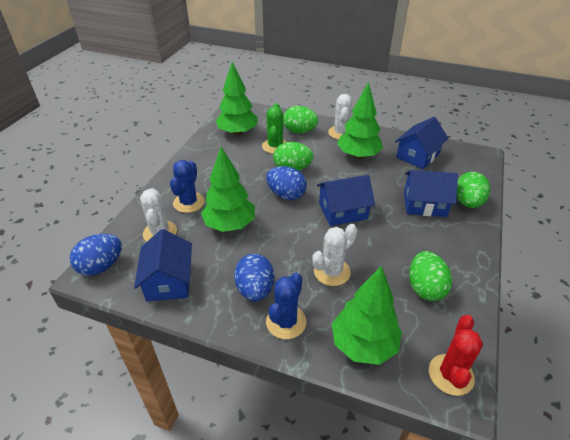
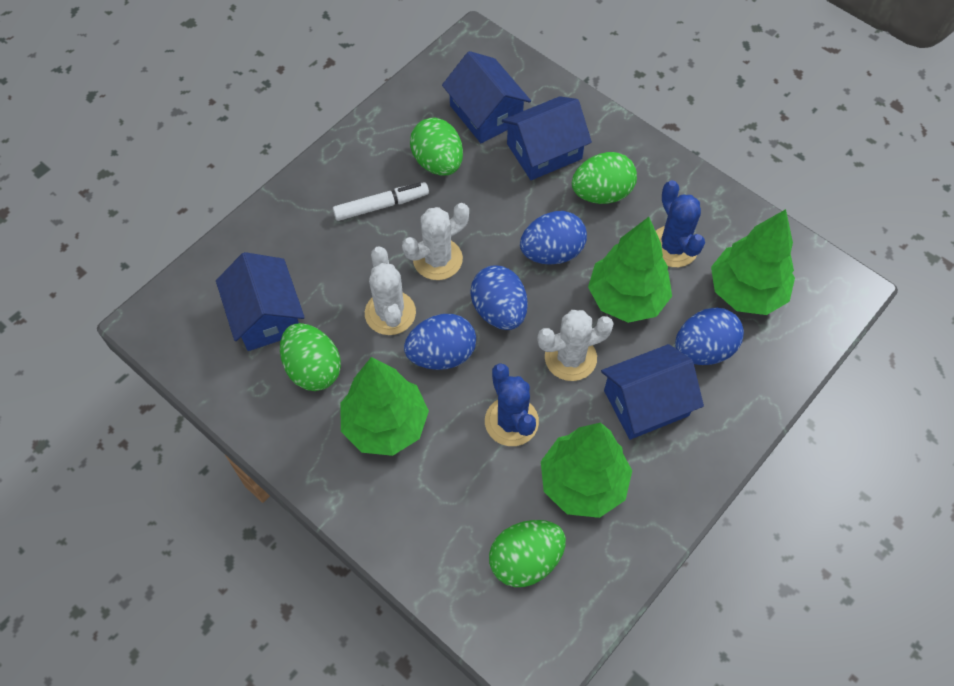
blue egg: 3 -> 4
green cactus: 1 -> 0
red cactus: 1 -> 0
white marker: 0 -> 1

